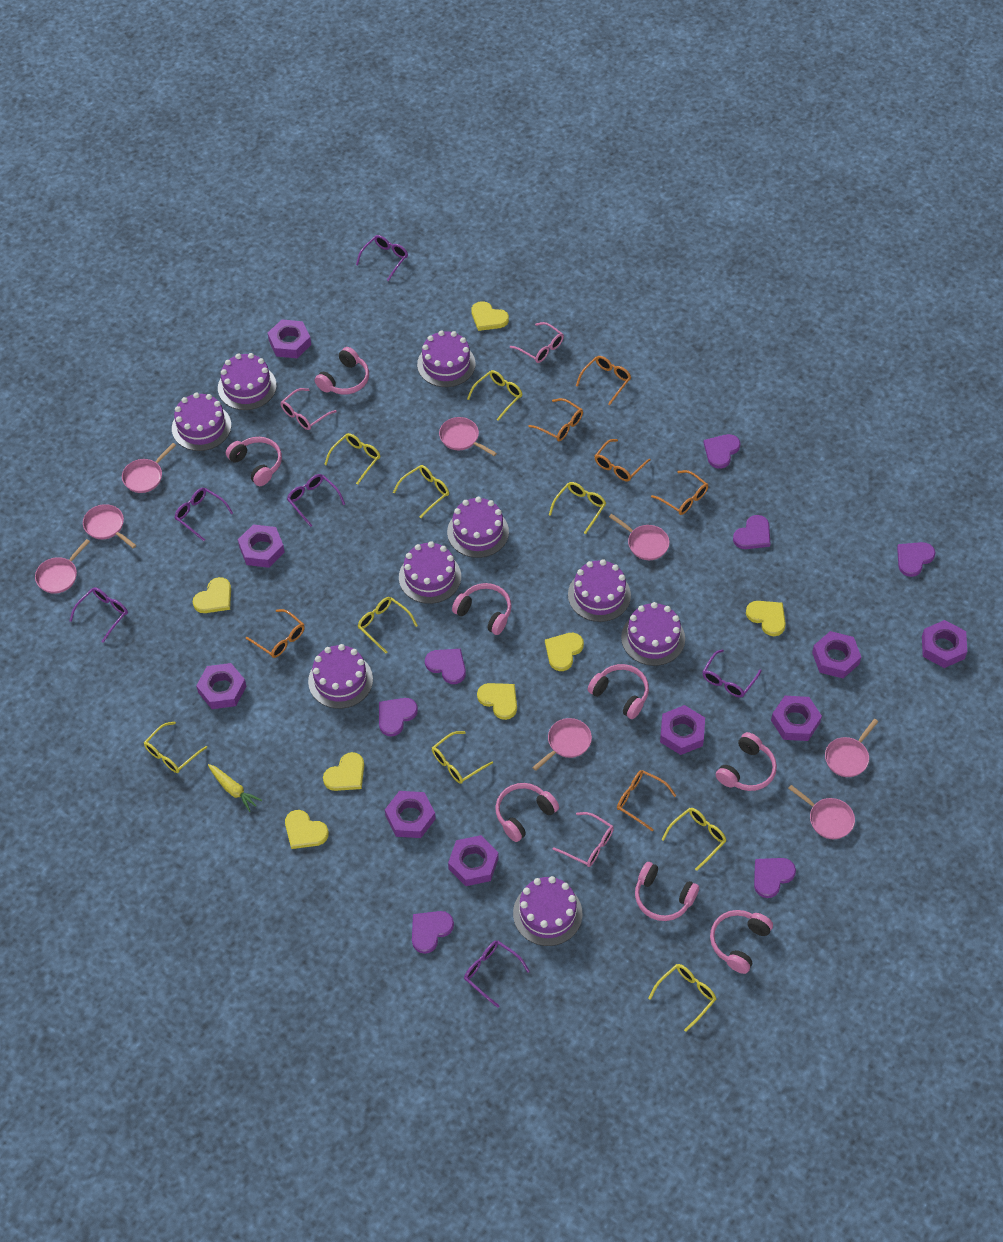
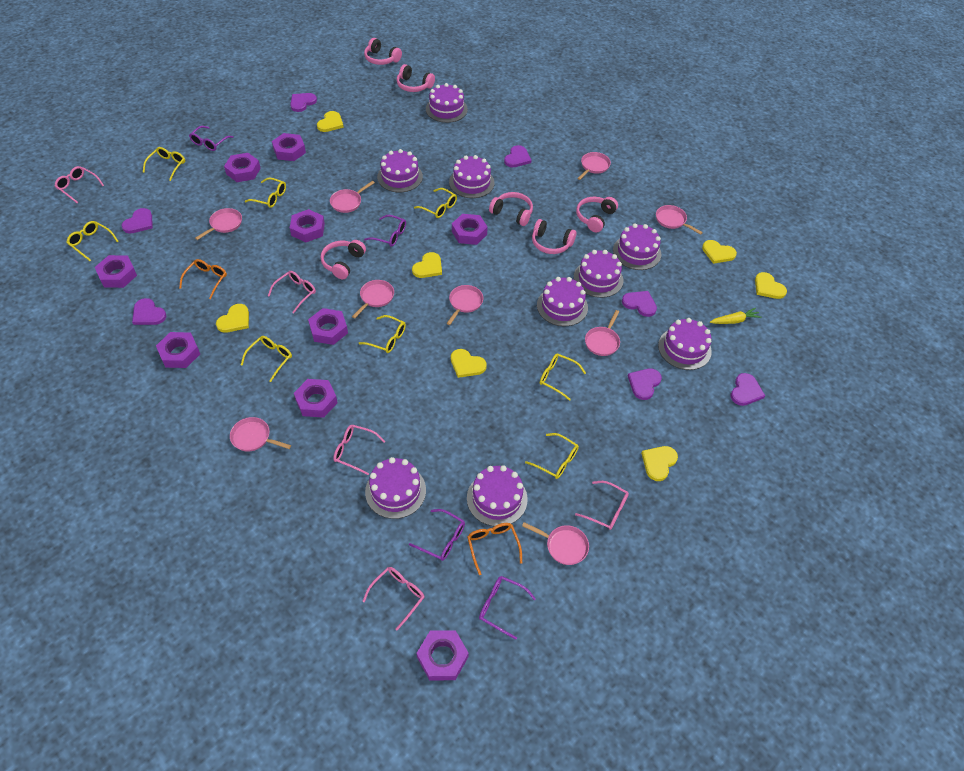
orange glasses: 6 -> 2
pink glasses: 3 -> 5
pink headphones: 8 -> 6
pink pan: 8 -> 9
purple glasses: 6 -> 4
yellow glasses: 9 -> 8

